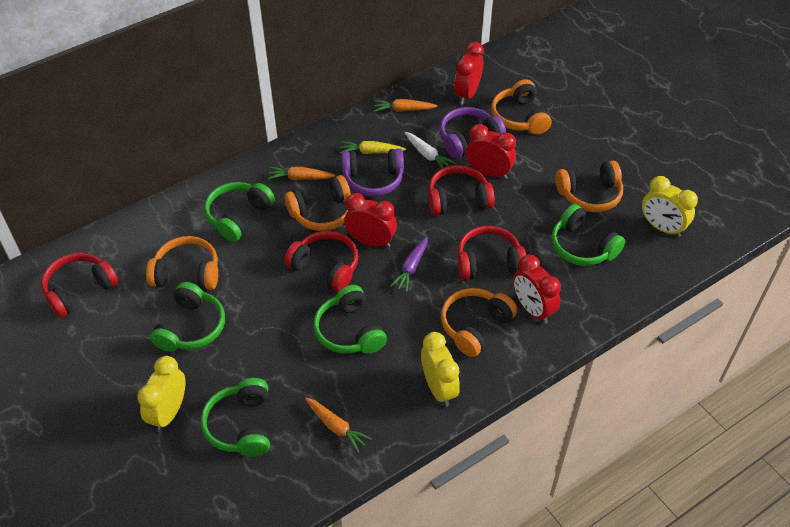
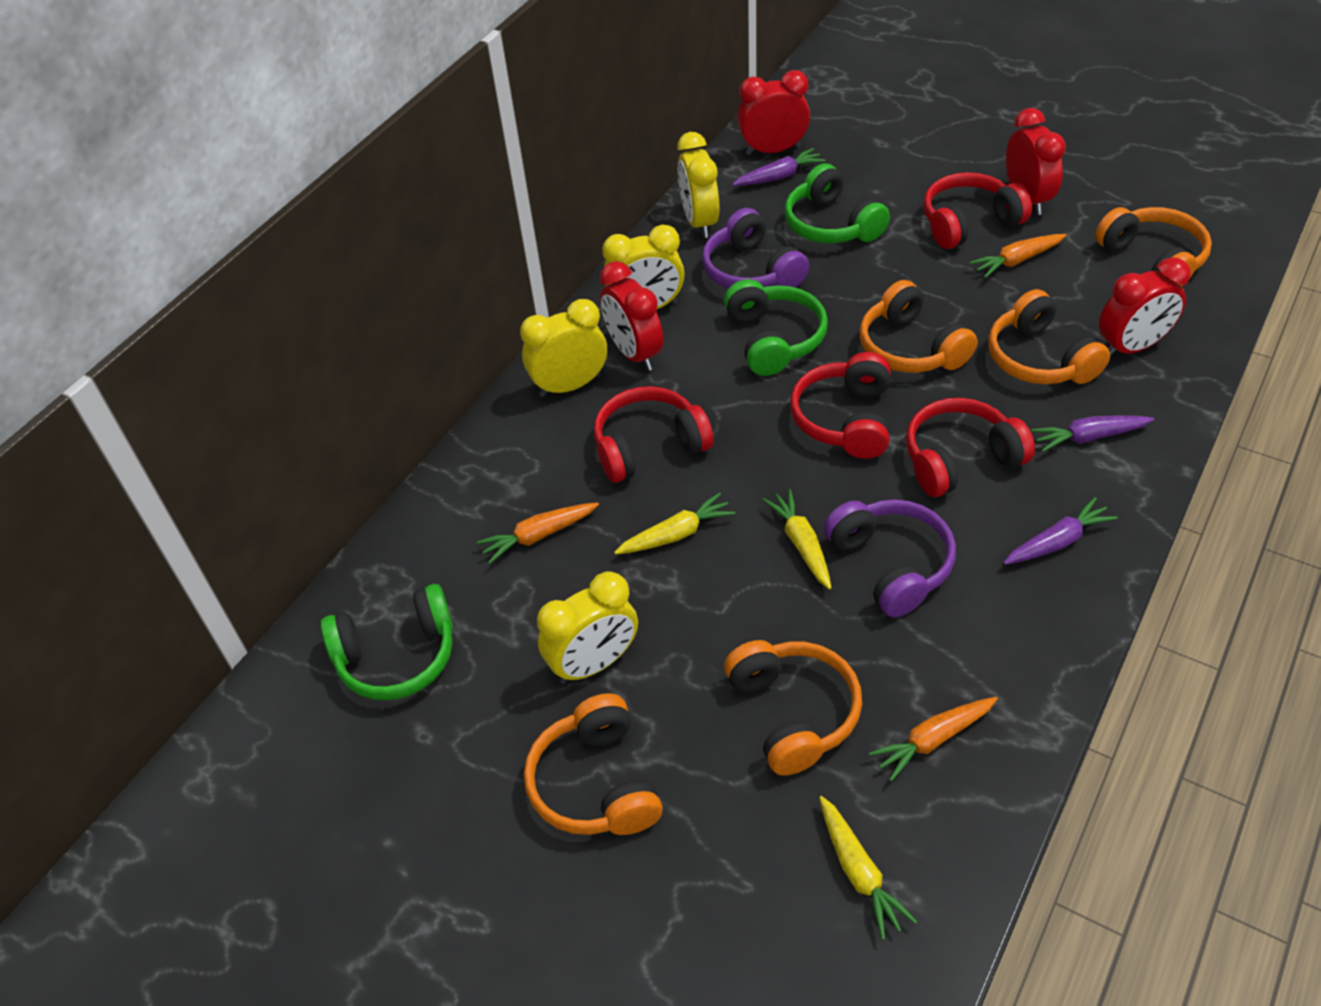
green headphones: 5 -> 3
purple carrot: 1 -> 3
white carrot: 1 -> 0
yellow carrot: 1 -> 3
yellow clock: 3 -> 4

